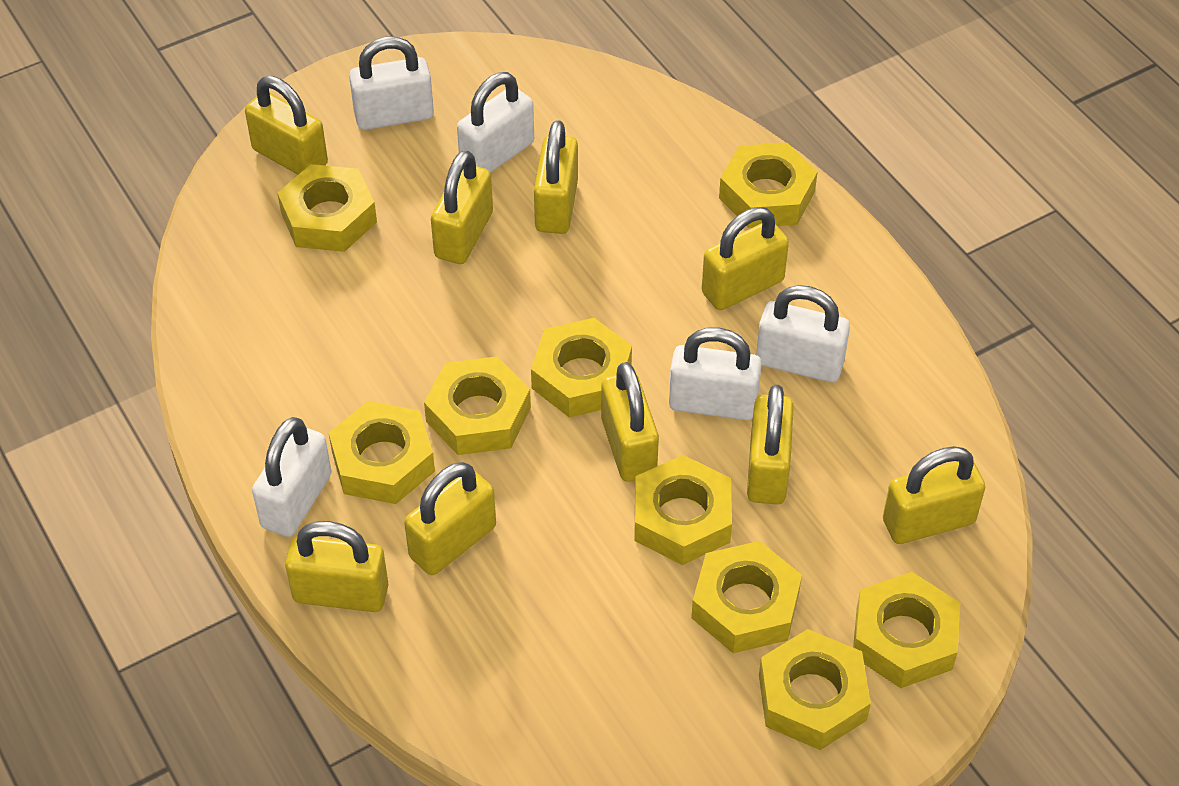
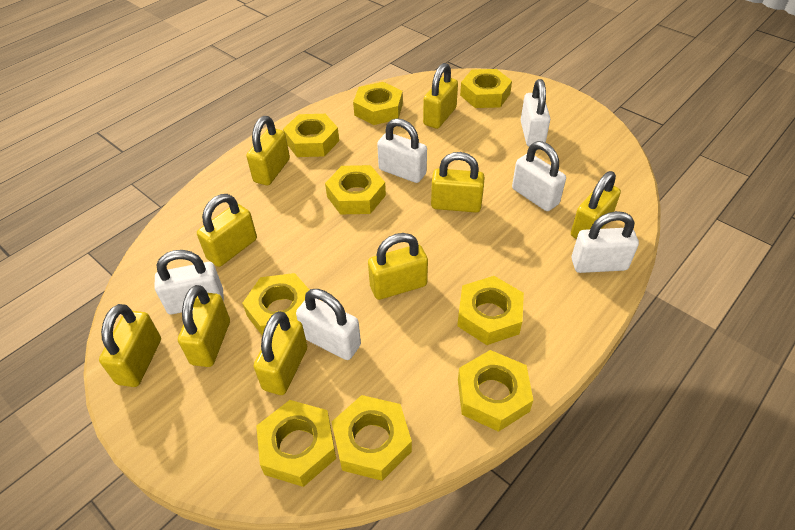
white padlock: 5 -> 6

